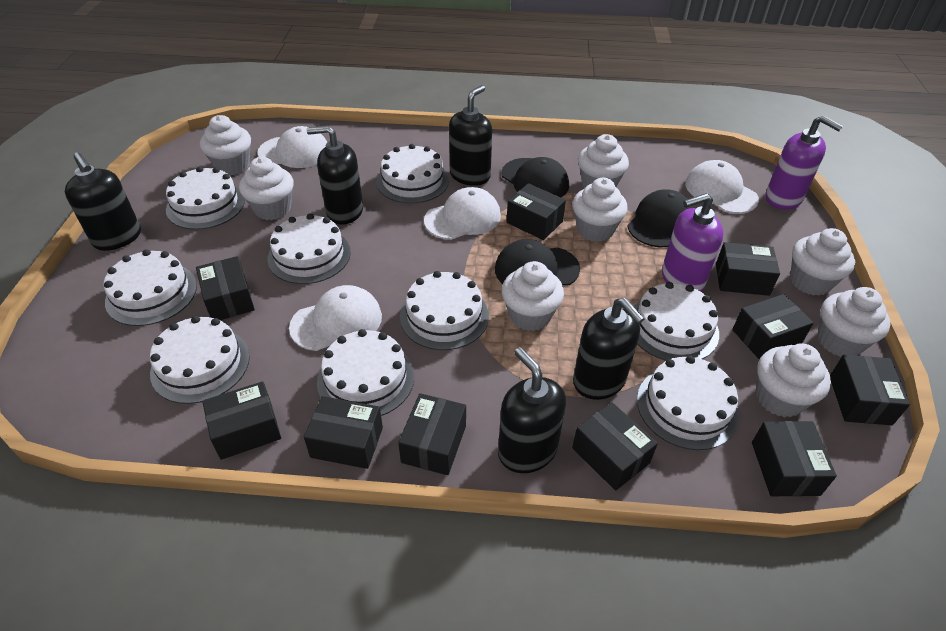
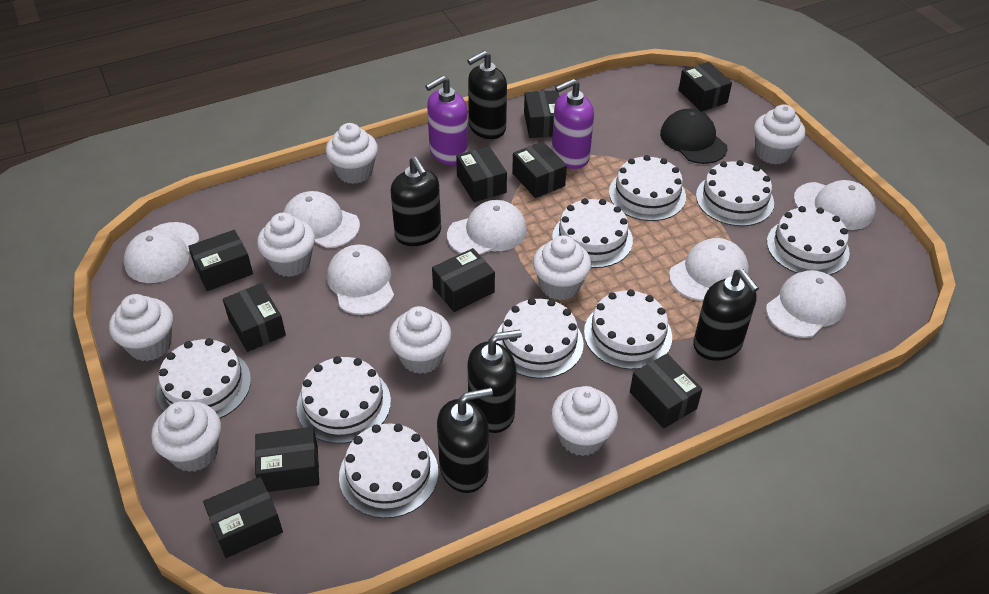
black cap: 3 -> 1
white cap: 4 -> 7

